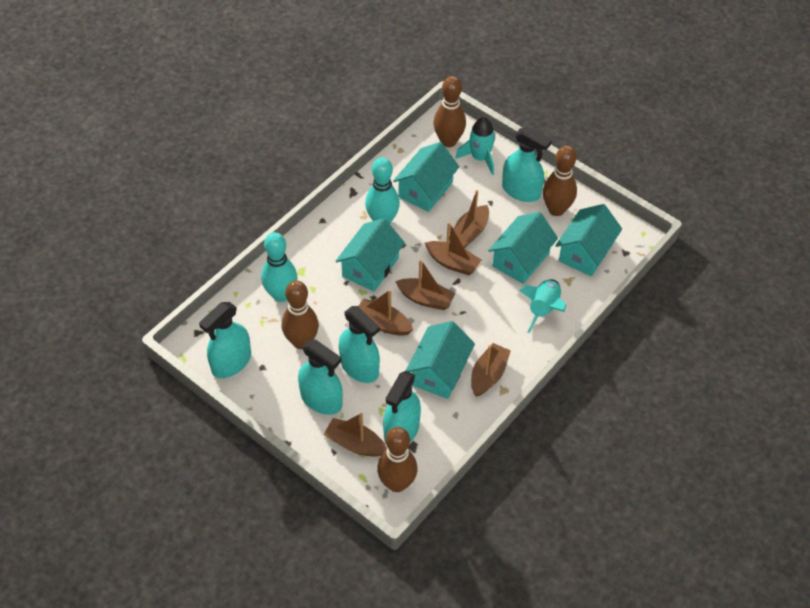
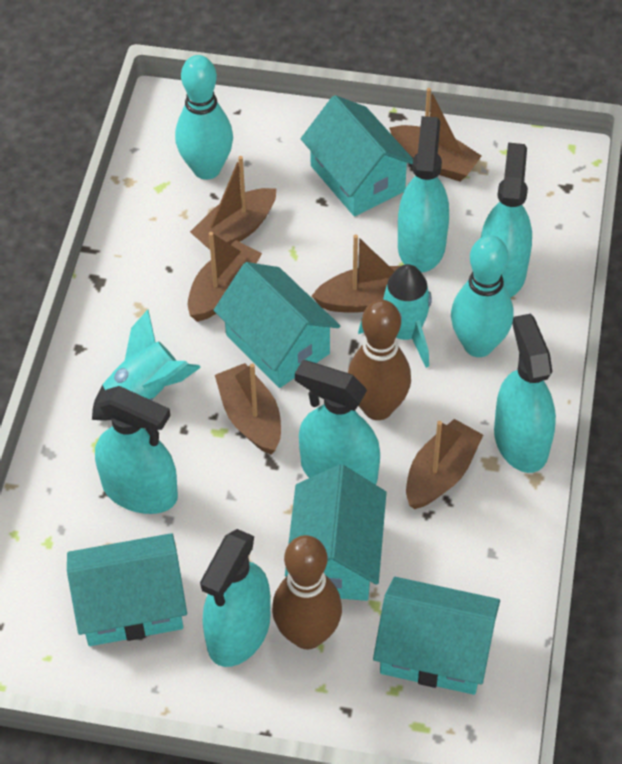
brown bowling pin: 4 -> 2
turquoise spray bottle: 5 -> 6

